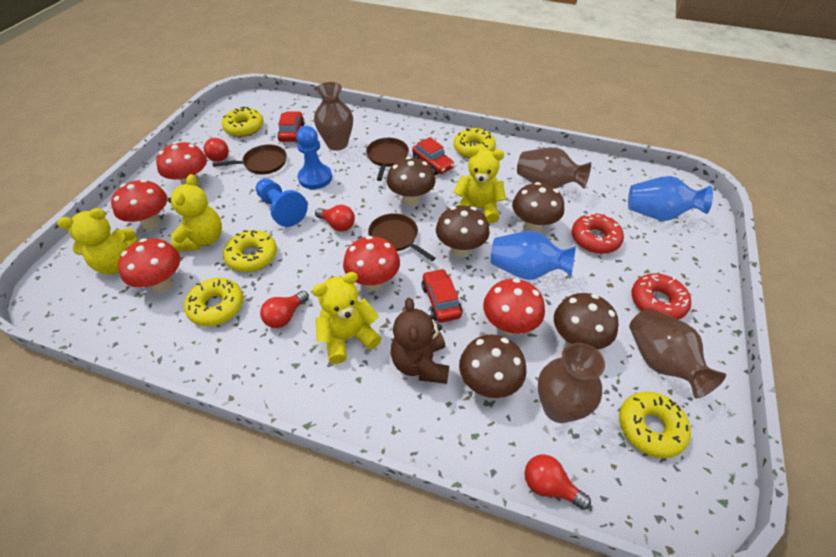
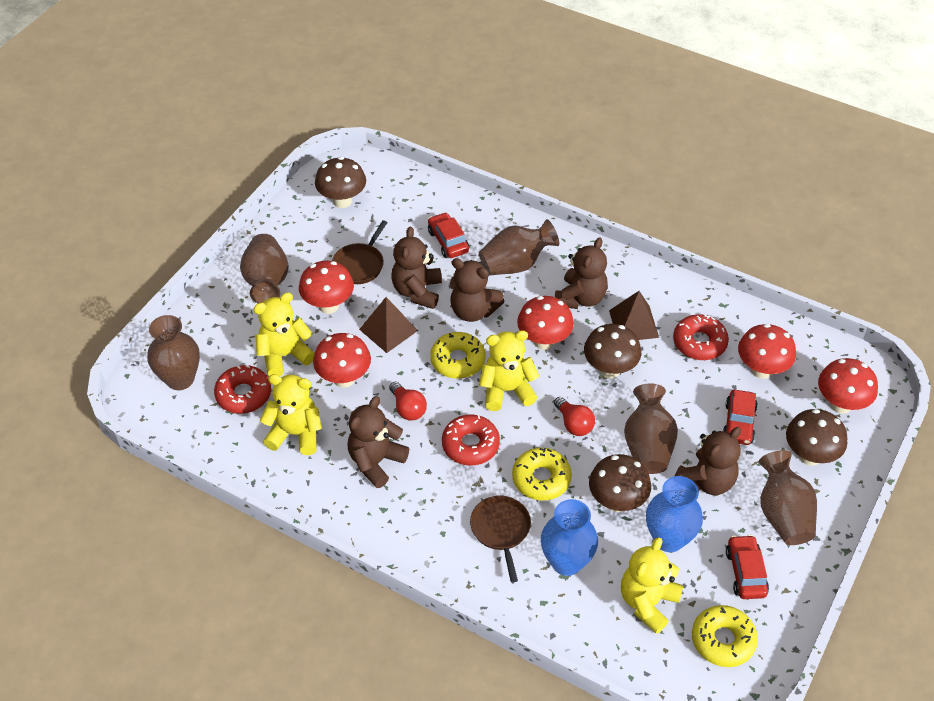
blue pawn: 2 -> 0
brown mushroom: 5 -> 4
brown pan: 3 -> 2
brown pyramid: 0 -> 2
brown teddy bear: 1 -> 5
brown vase: 4 -> 5
red donut: 2 -> 3
red light bulb: 4 -> 2
yellow donut: 5 -> 3

